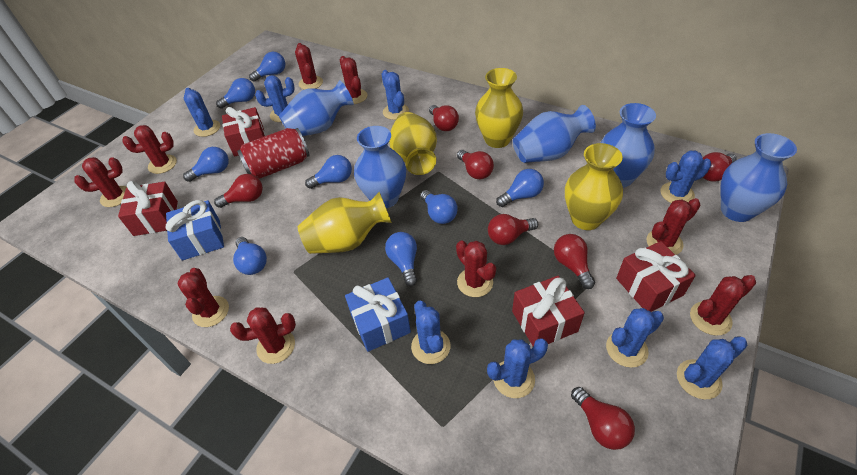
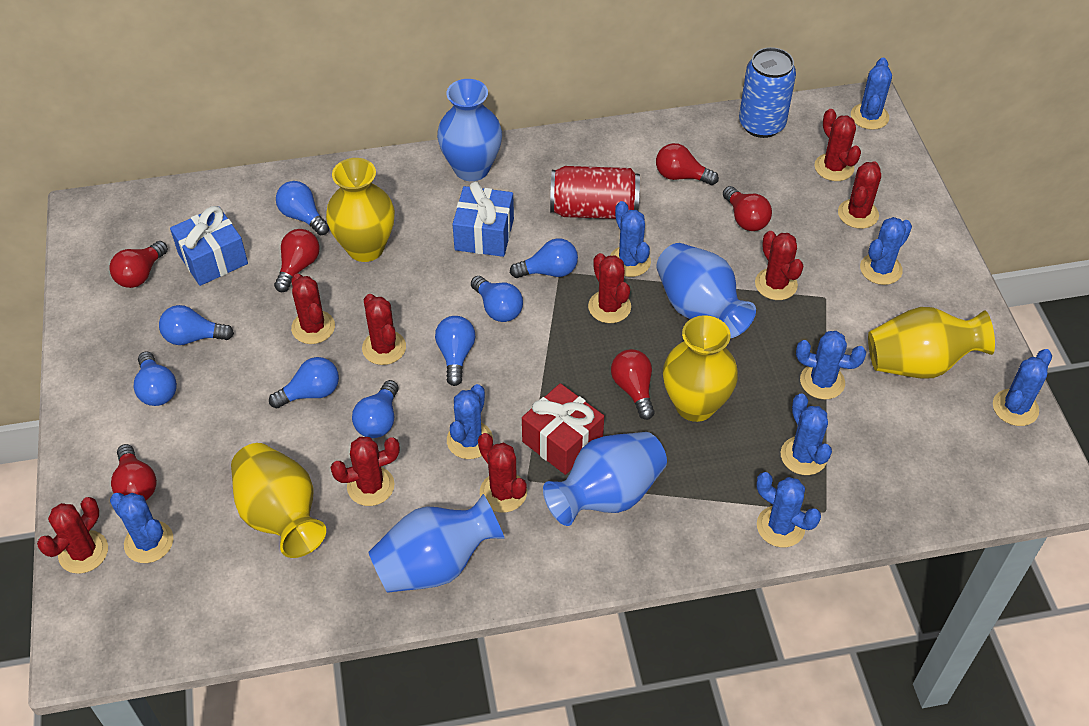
blue cactus: 8 -> 9
blue can: 0 -> 1
blue vase: 5 -> 4
red gift: 4 -> 1
red light bulb: 7 -> 6

